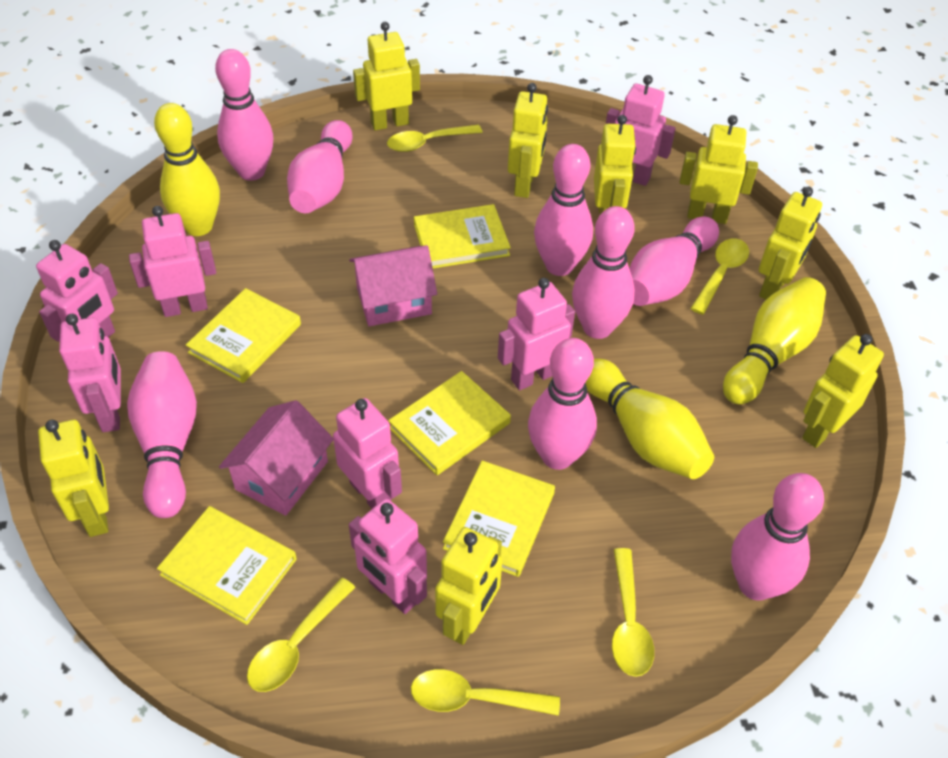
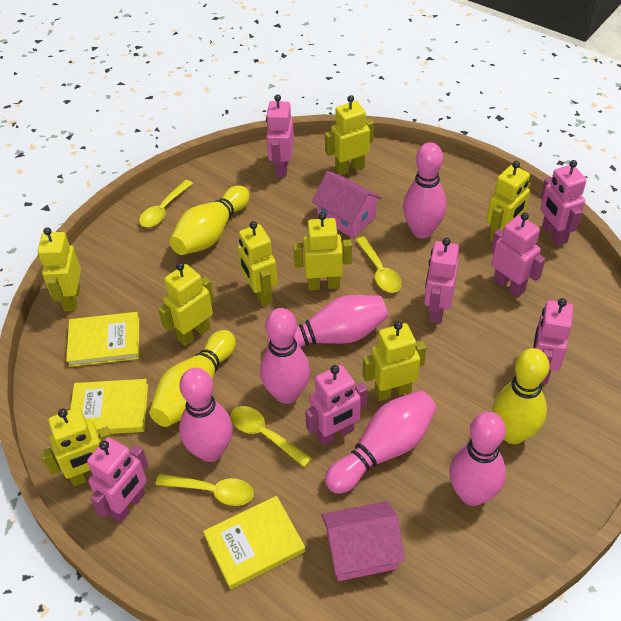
pink bowling pin: 8 -> 6
yellow book: 5 -> 3
yellow spoon: 5 -> 4

